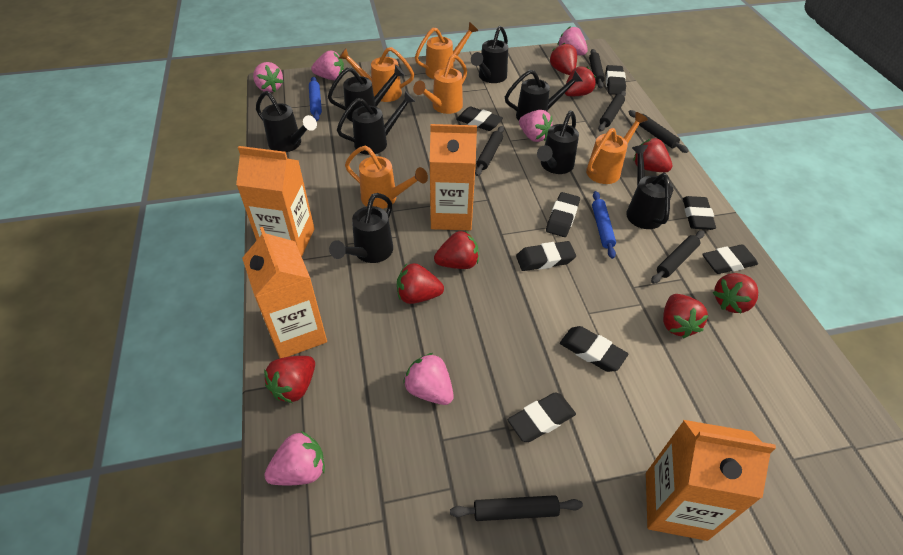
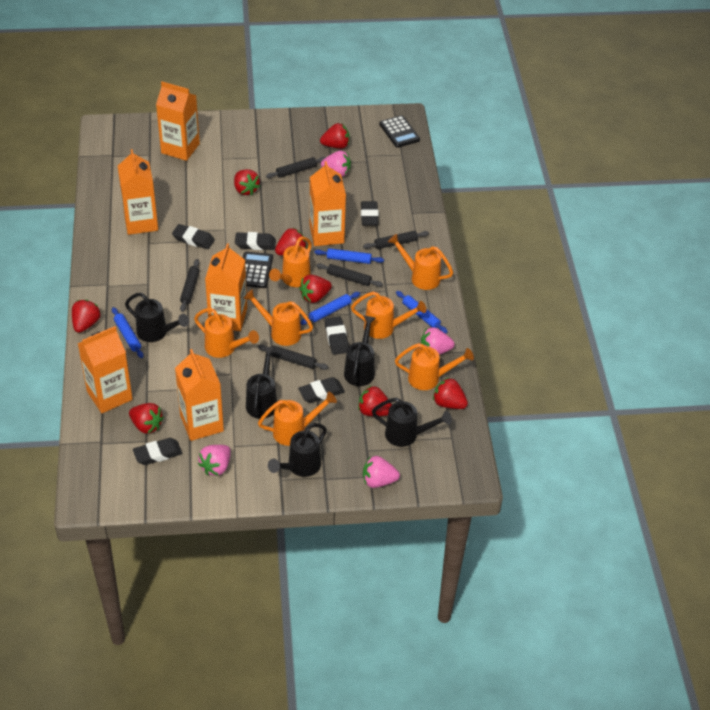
black calculator: 0 -> 2
black eraser: 8 -> 6
black rolling pin: 6 -> 5
black watering can: 8 -> 5
blue rolling pin: 2 -> 4
orange carton: 4 -> 6
orange watering can: 5 -> 7
pink strawberry: 6 -> 4

